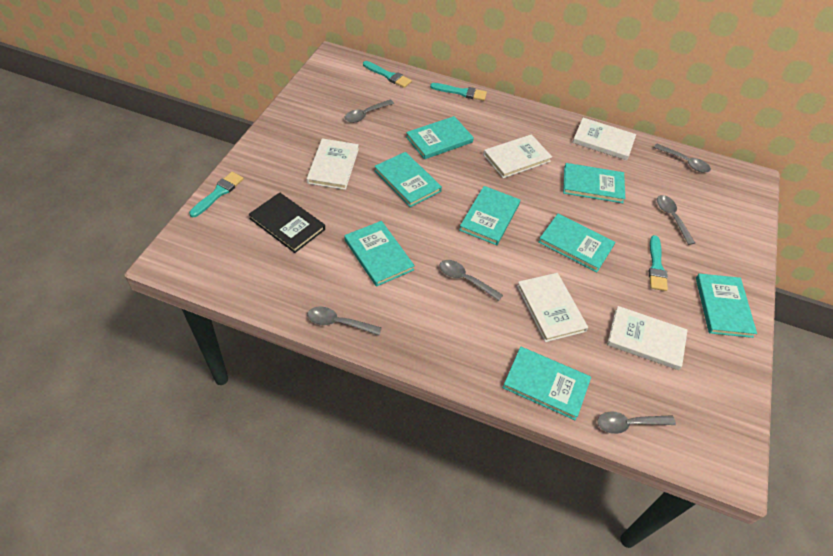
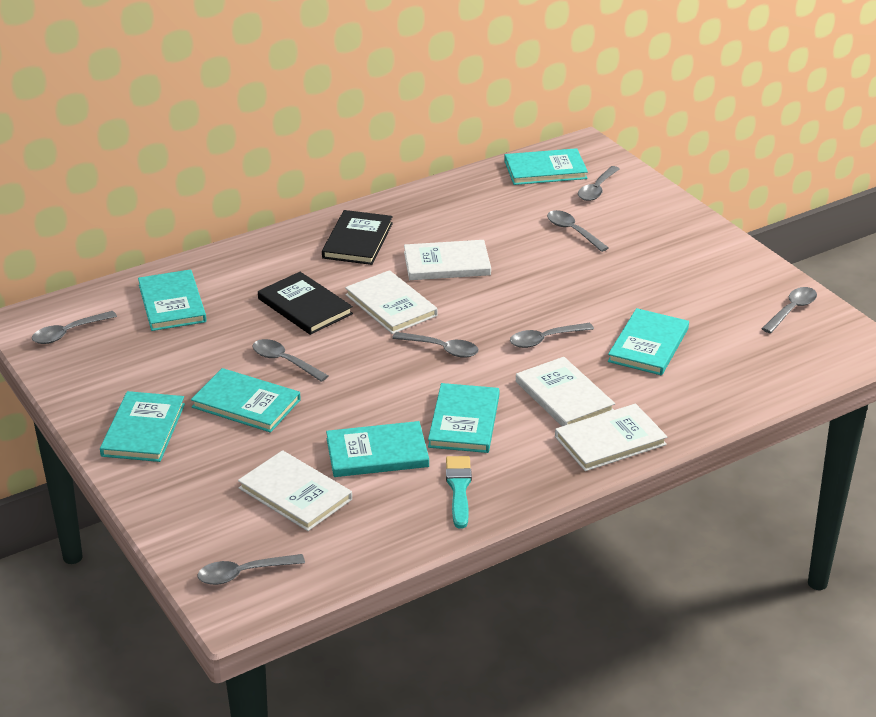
black book: 1 -> 2
grey spoon: 6 -> 8
turquoise book: 8 -> 7
turquoise brush: 4 -> 1

